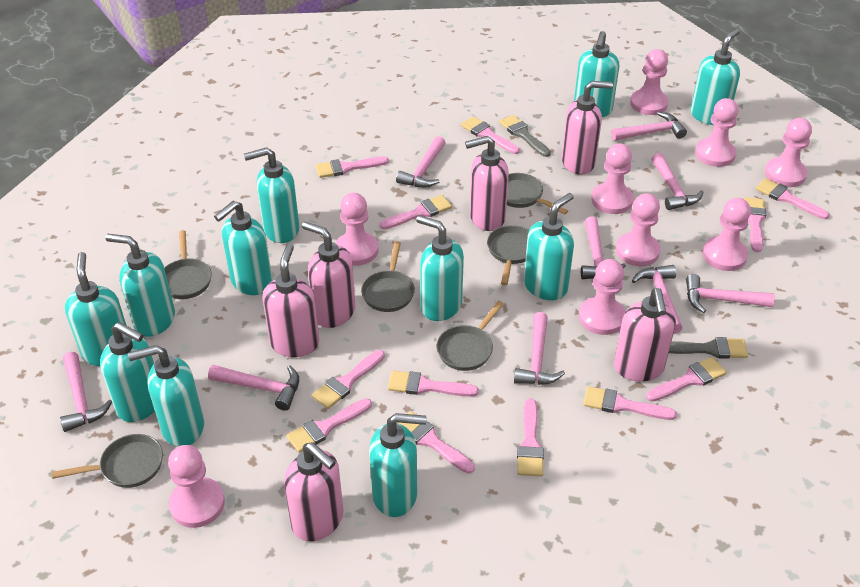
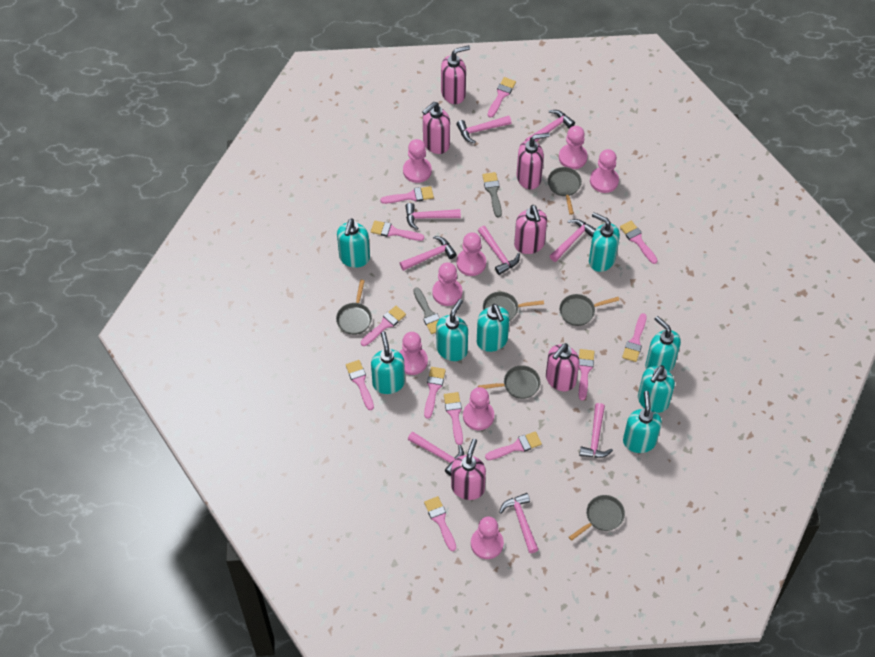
pink pawn: 9 -> 8
turquoise soap dispenser: 11 -> 8

